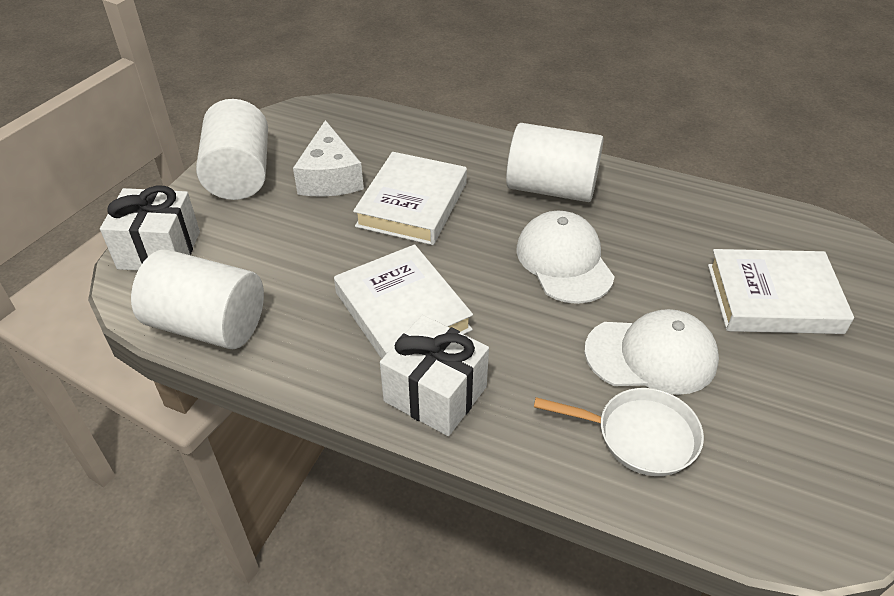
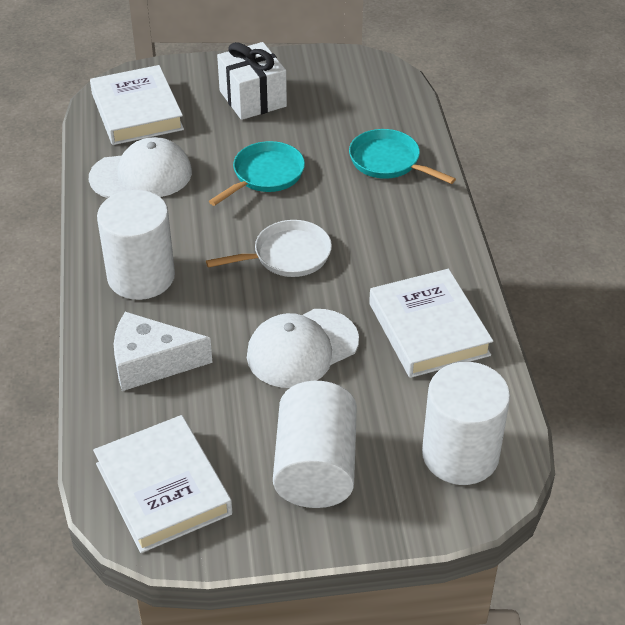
turquoise pan: 0 -> 2
white gift: 2 -> 1

